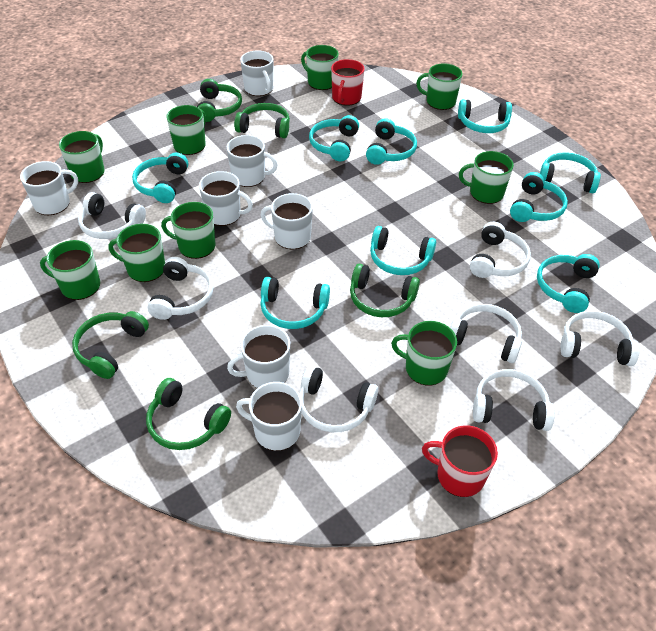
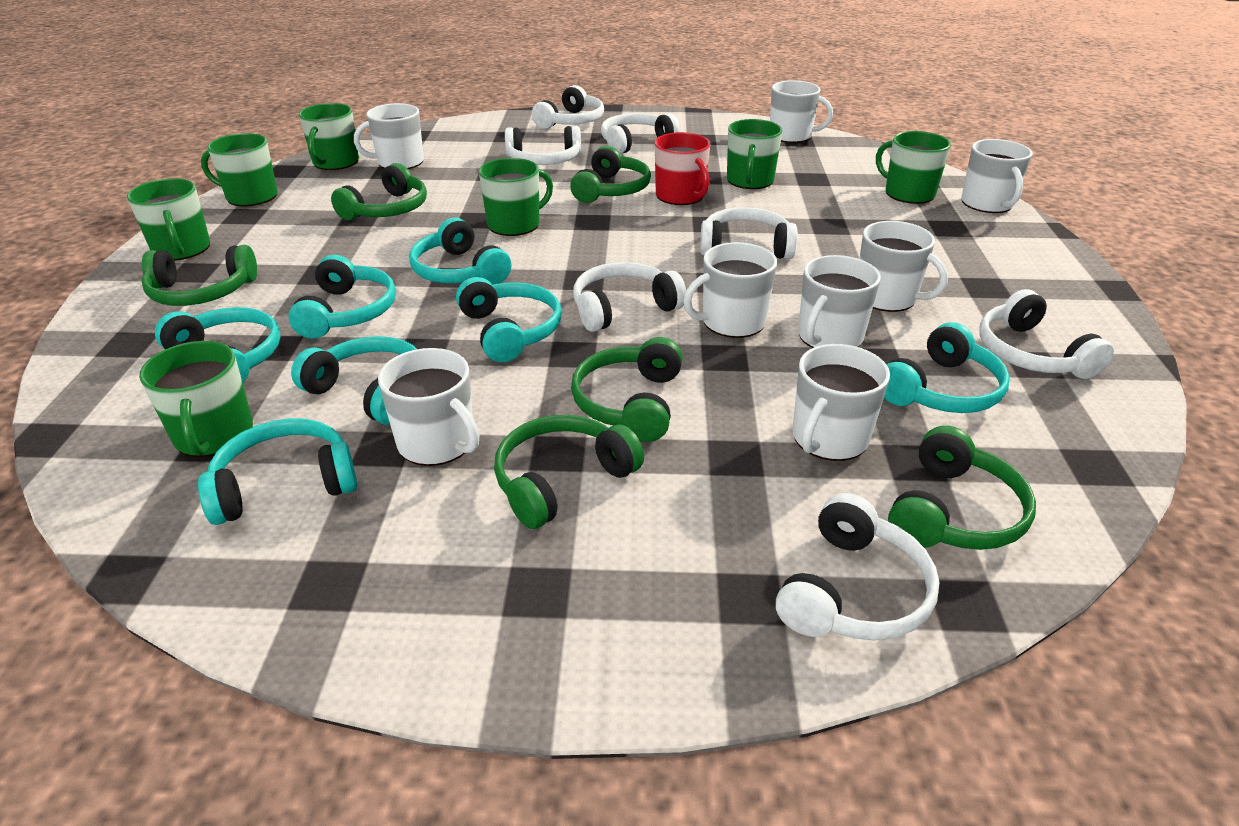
green headphones: 5 -> 6
green mug: 9 -> 7
red mug: 2 -> 1
turquoise headphones: 9 -> 7
white mug: 7 -> 8

